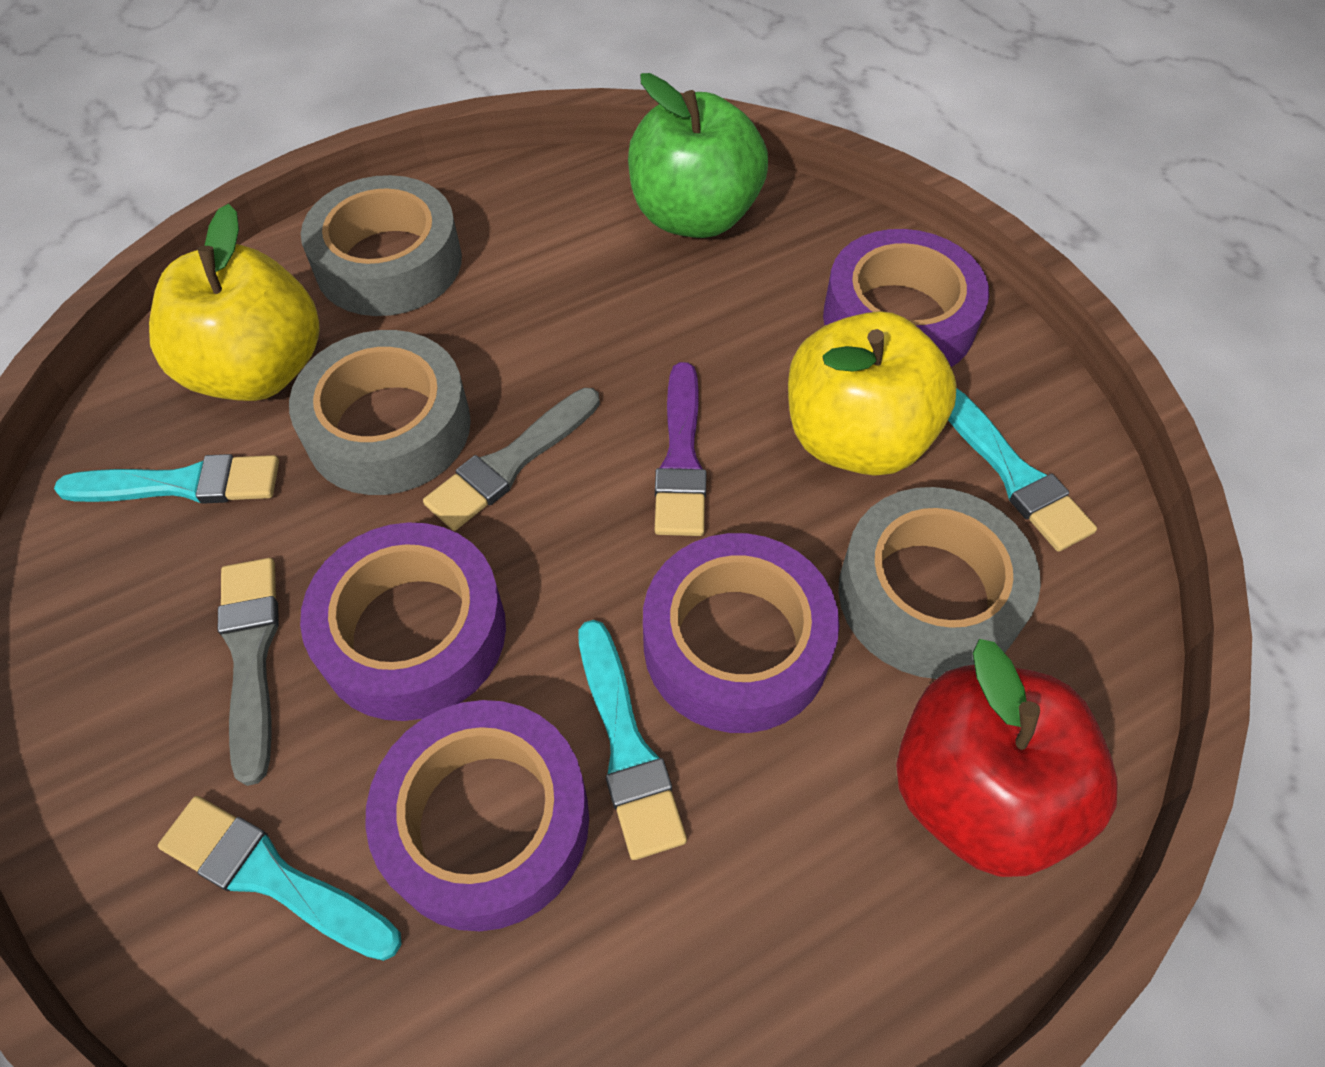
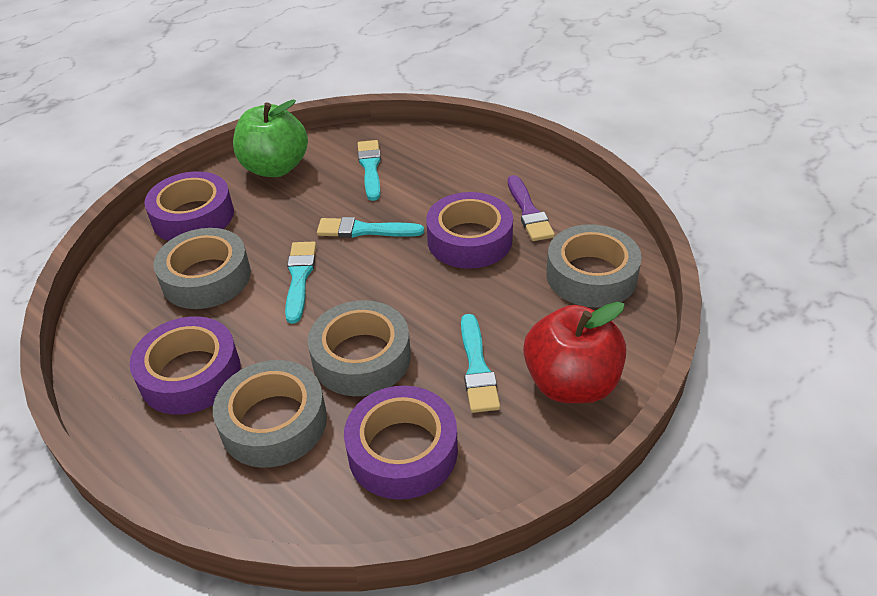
grey brush: 2 -> 0
grey tape: 3 -> 4
yellow apple: 2 -> 0

